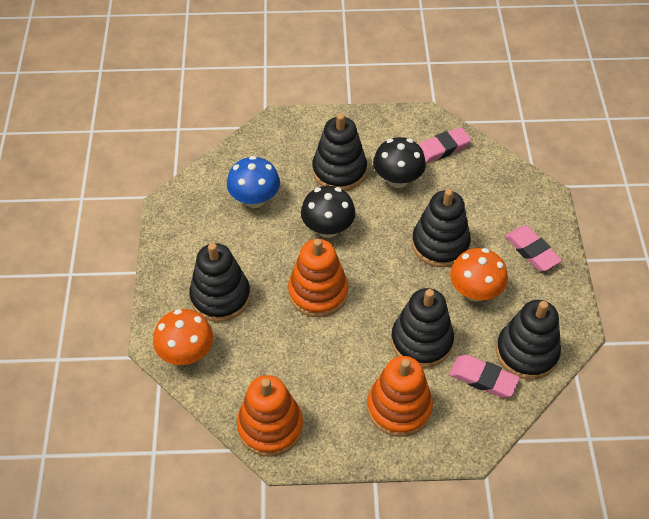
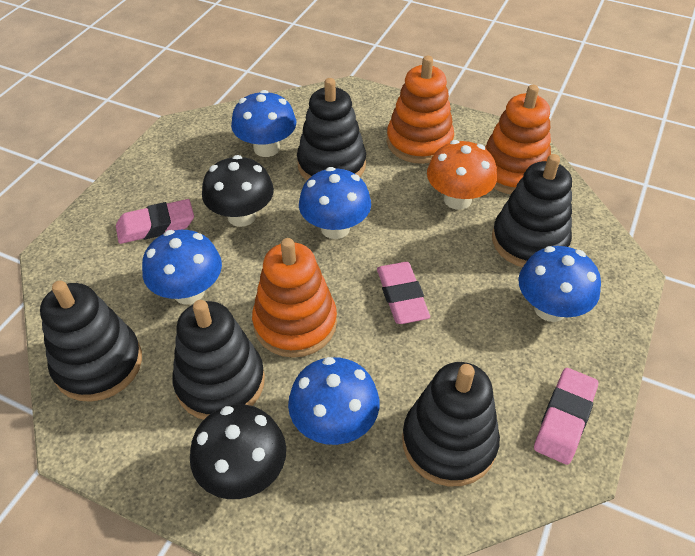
blue mushroom: 1 -> 5
orange mushroom: 2 -> 1

